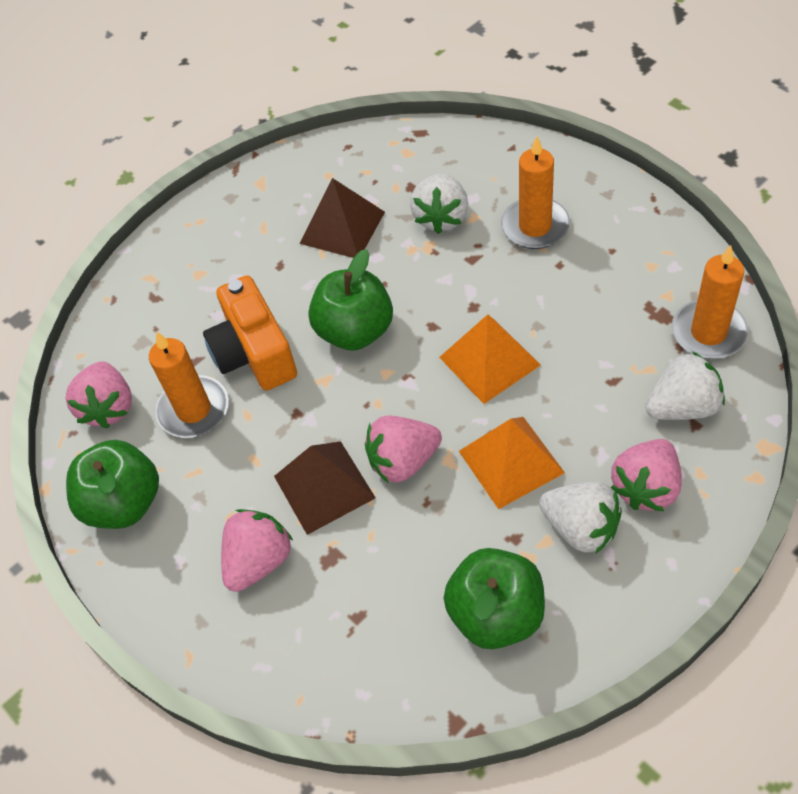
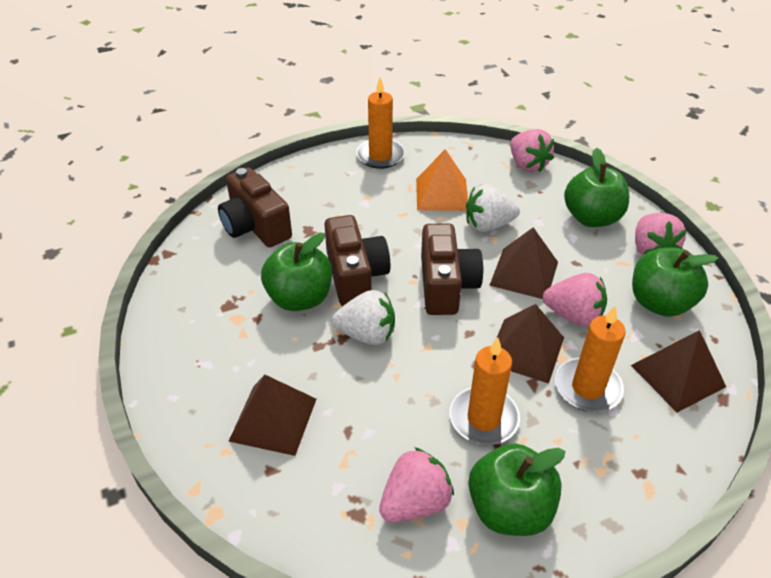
brown camera: 0 -> 3
brown pyramid: 2 -> 4
green apple: 3 -> 4
orange camera: 1 -> 0
orange pyramid: 2 -> 1
white strawberry: 3 -> 2

